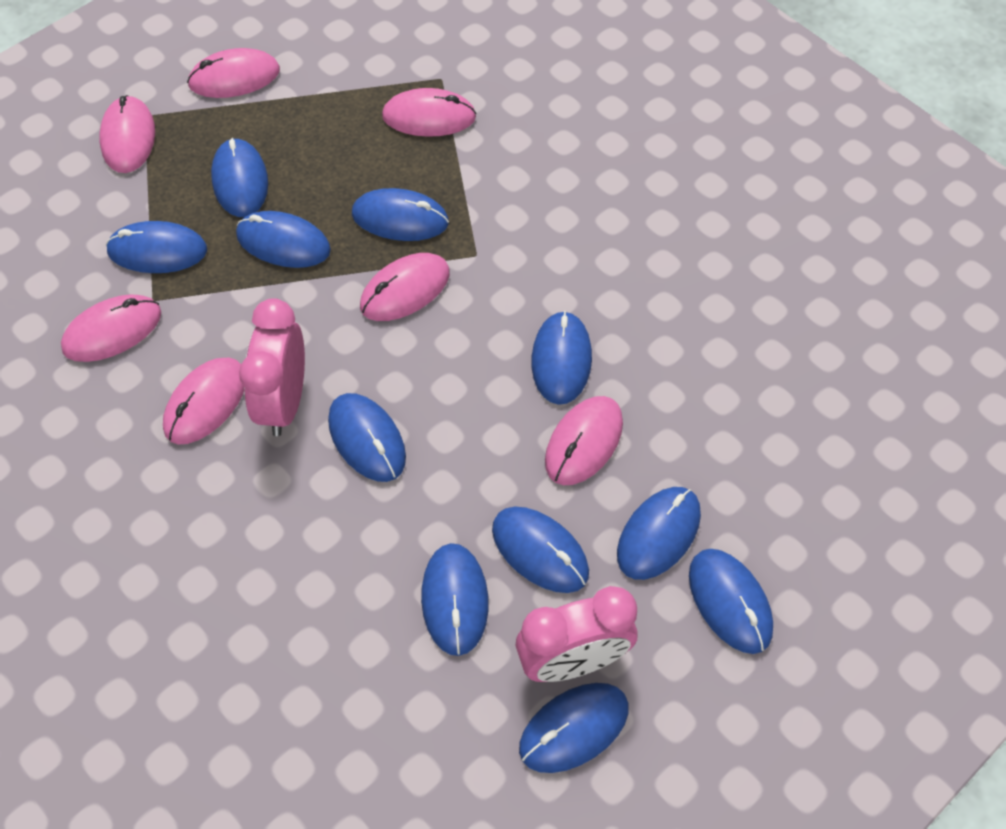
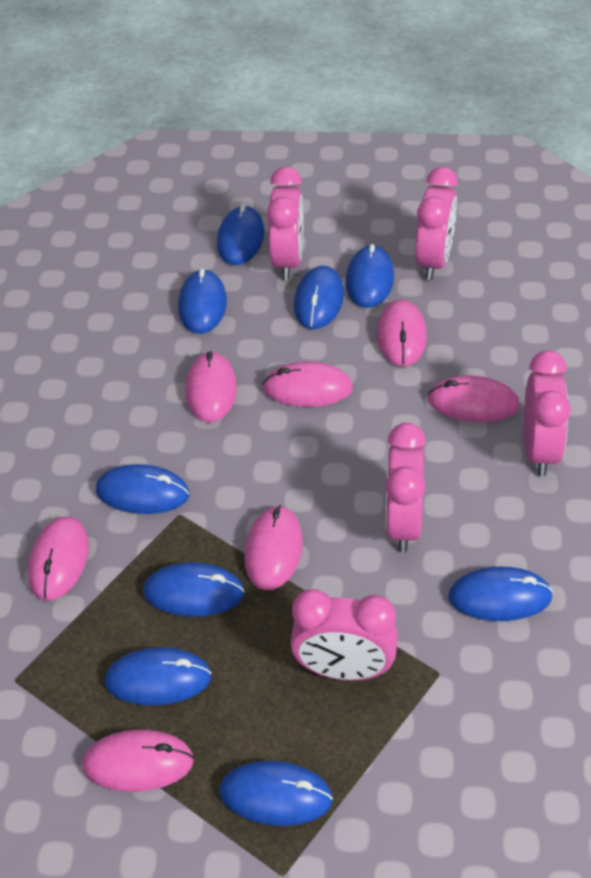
blue mouse: 11 -> 9
pink clock: 2 -> 5

